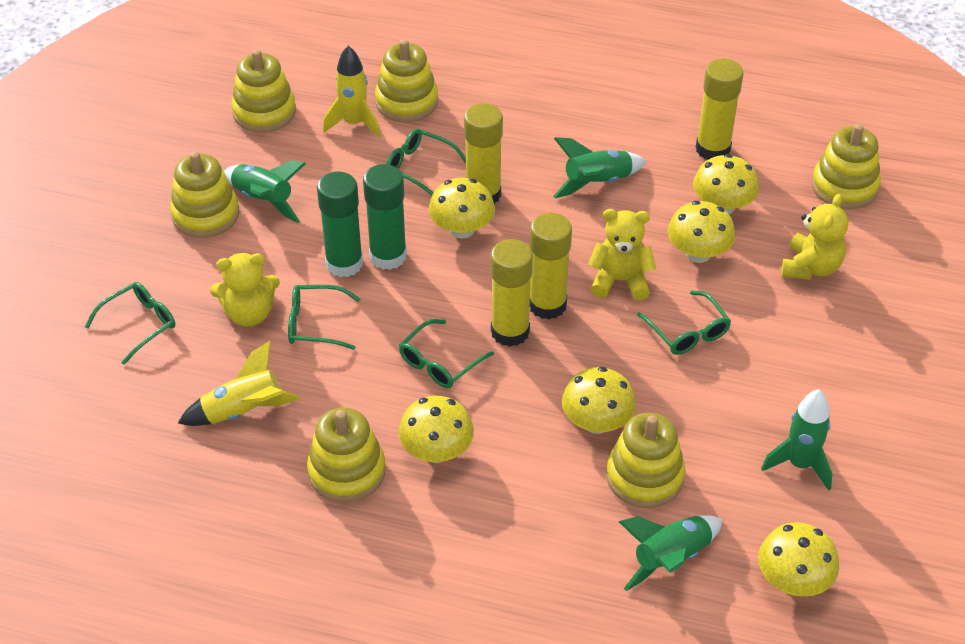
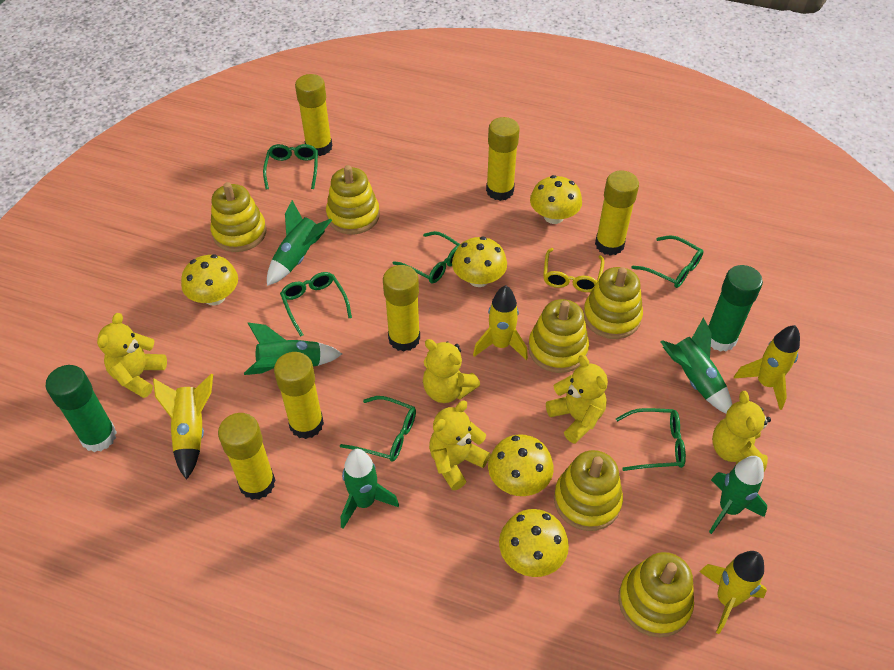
green glasses: 5 -> 6
green rocket: 4 -> 5
yellow glasses: 0 -> 1
yellow glue stick: 4 -> 6
yellow mushroom: 6 -> 5
yellow rocket: 2 -> 4
yellow teddy bear: 3 -> 5

